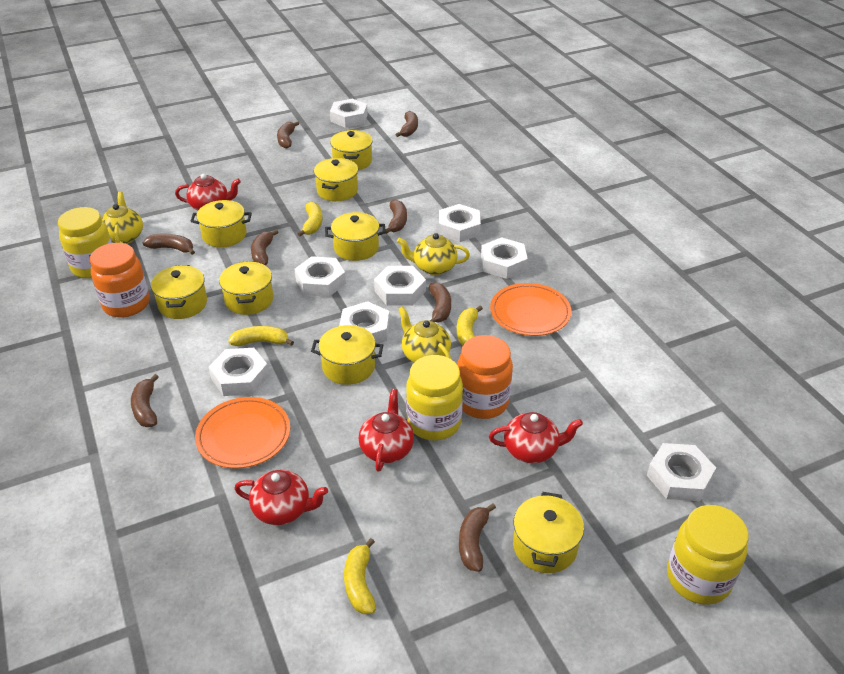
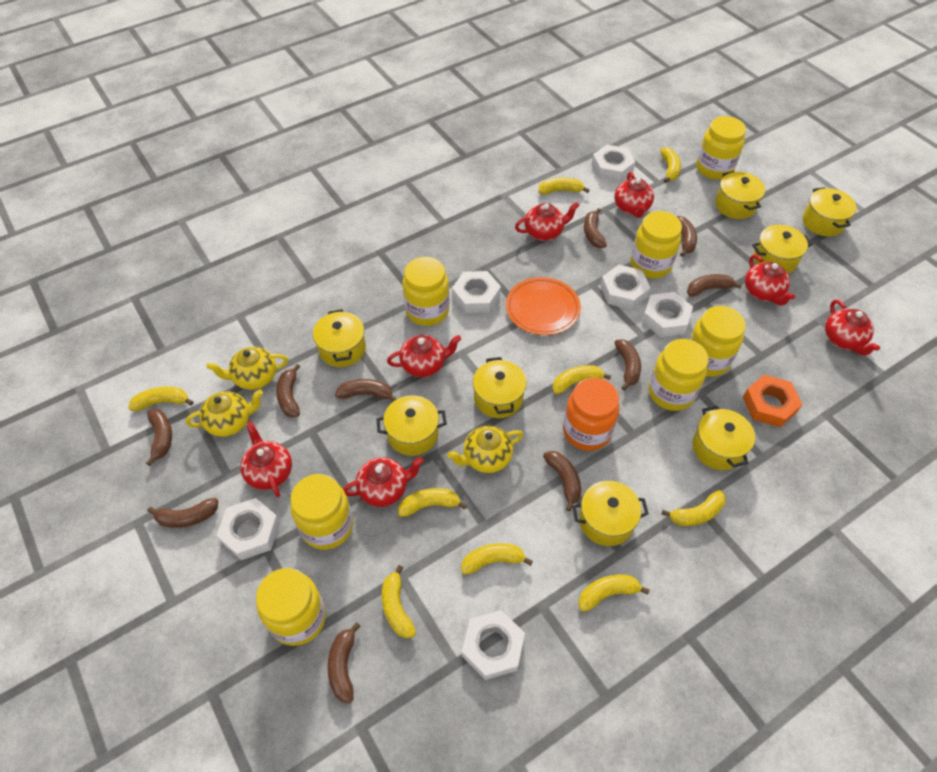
brown banana: 8 -> 10
orange jar: 2 -> 1
orange nut: 0 -> 1
orange plate: 2 -> 1
red teapot: 4 -> 7
white nut: 8 -> 6
yellow banana: 4 -> 9
yellow jar: 3 -> 7

